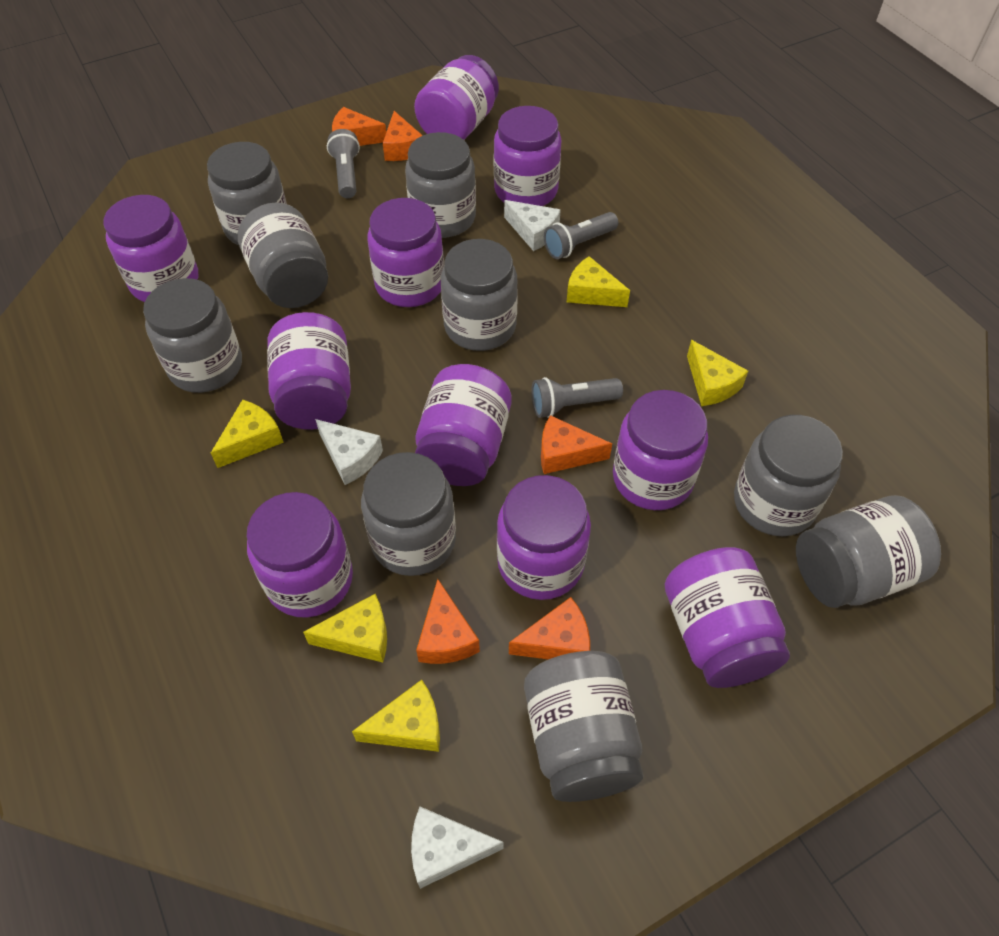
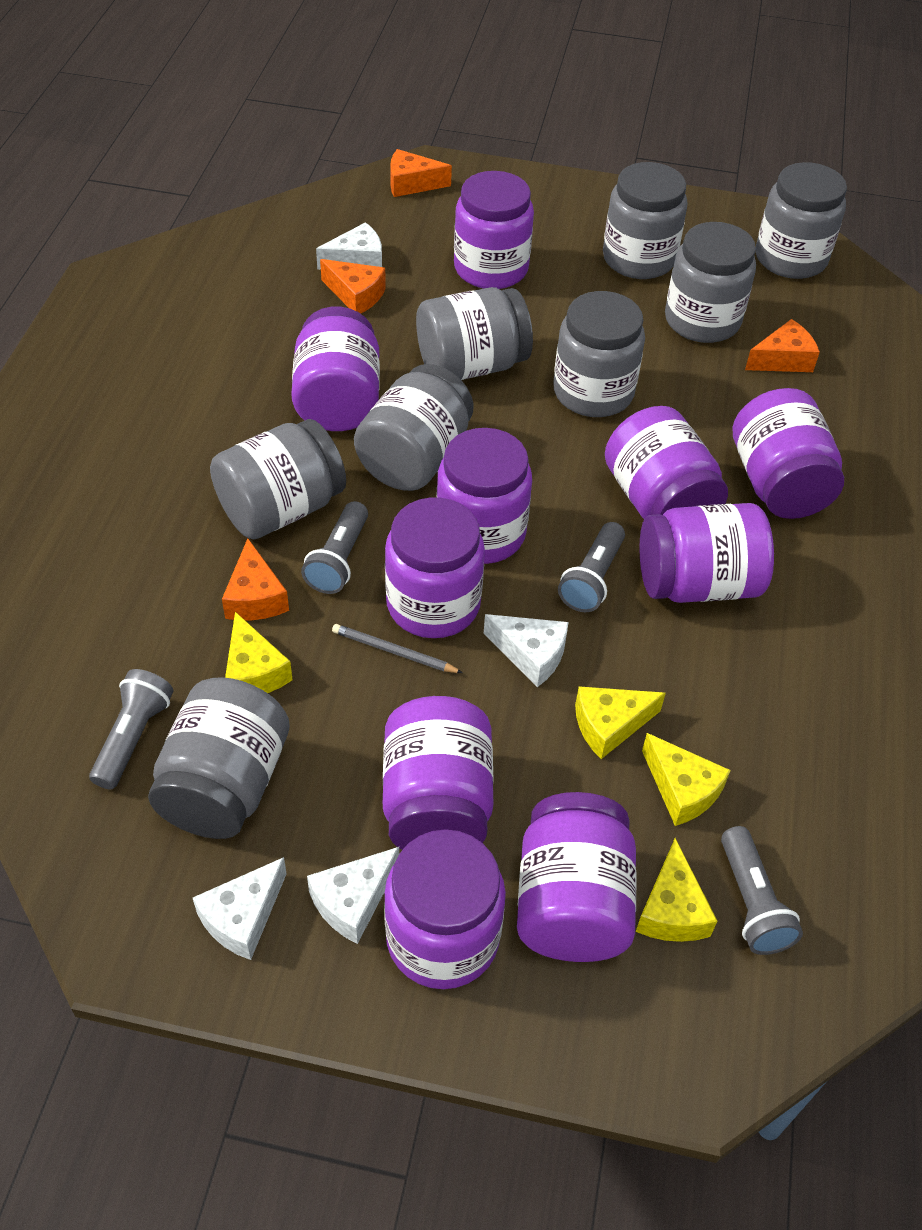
grey flashlight: 3 -> 4
grey jar: 9 -> 8
grey pencil: 0 -> 1
orange cheese: 5 -> 4
white cheese: 3 -> 4
yellow cheese: 5 -> 4

